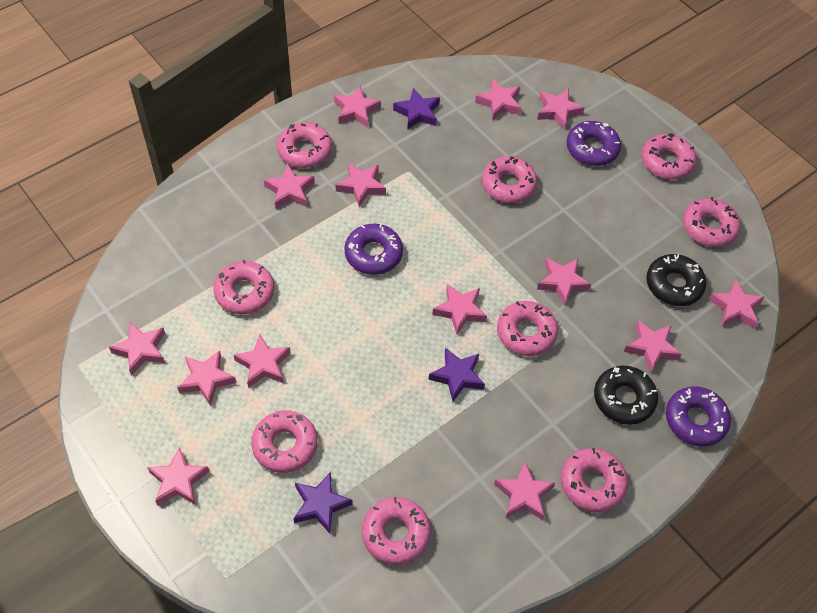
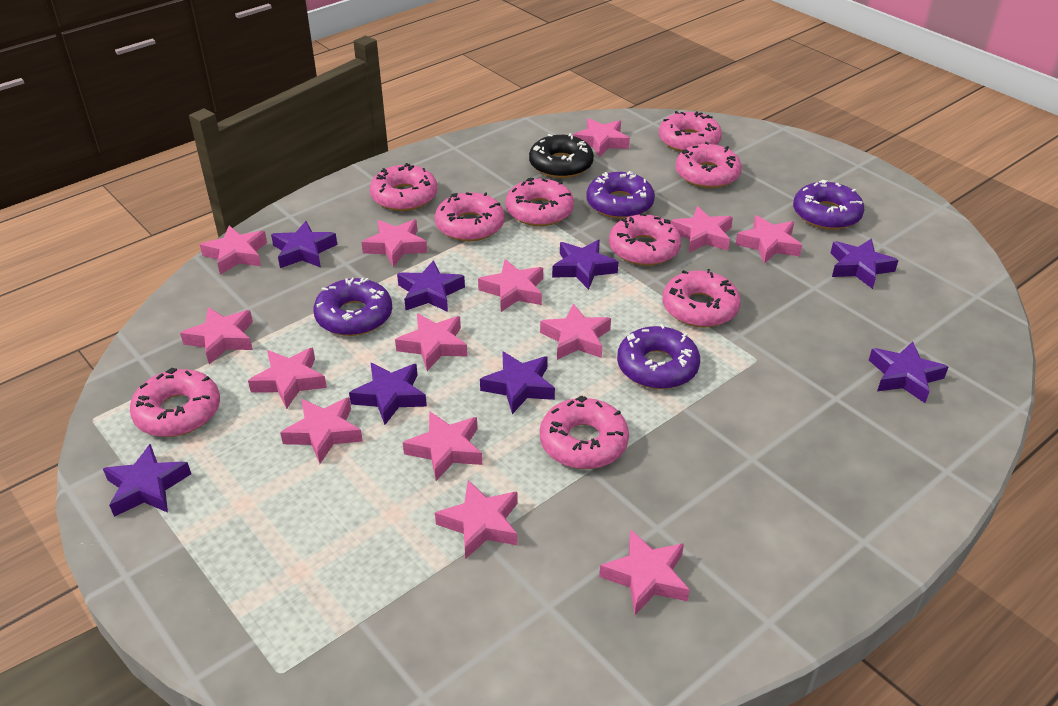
black donut: 2 -> 1
purple donut: 3 -> 4
purple star: 3 -> 8

